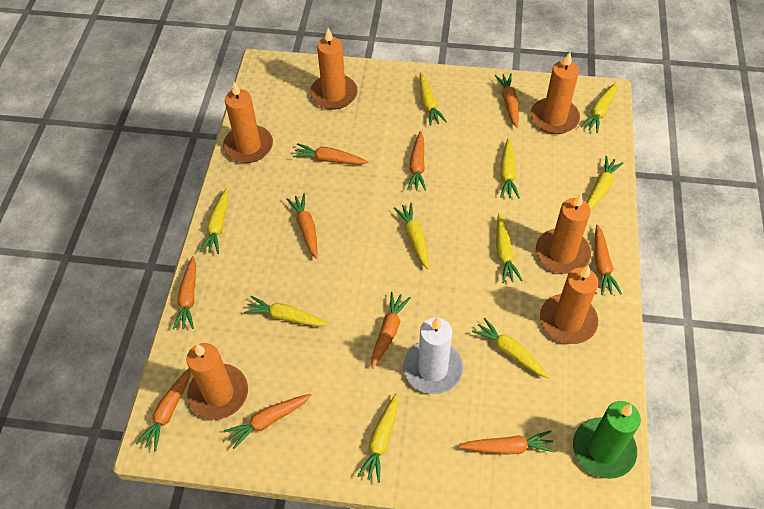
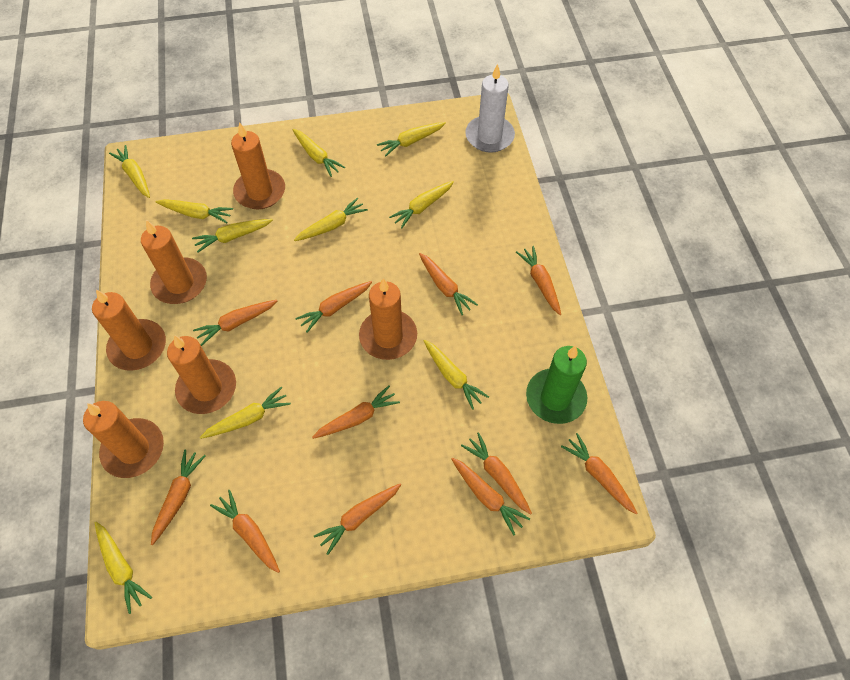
orange carrot: 10 -> 11

